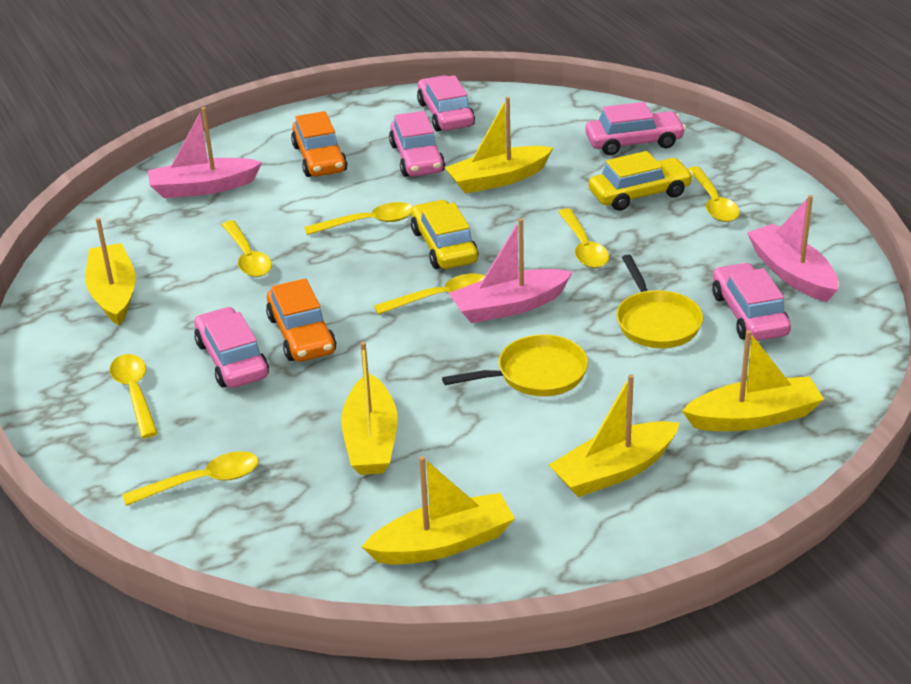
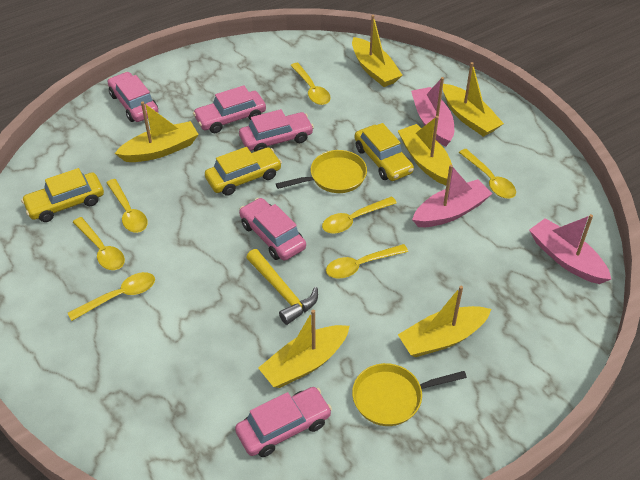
orange car: 2 -> 0
yellow car: 2 -> 3
yellow hammer: 0 -> 1

